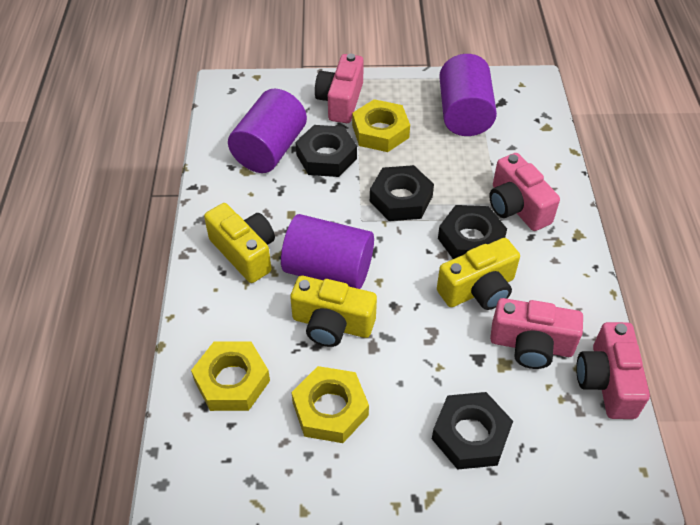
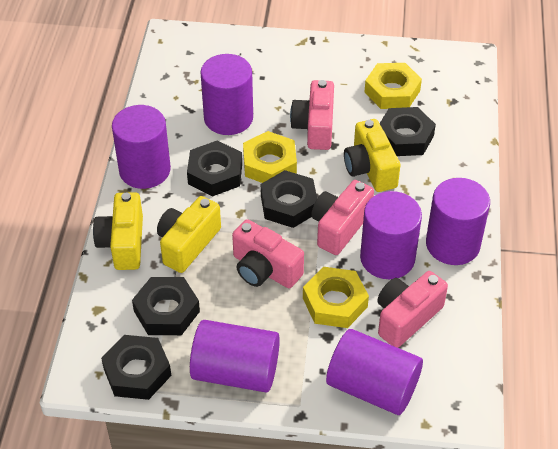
black nut: 4 -> 5
purple cylinder: 3 -> 6

